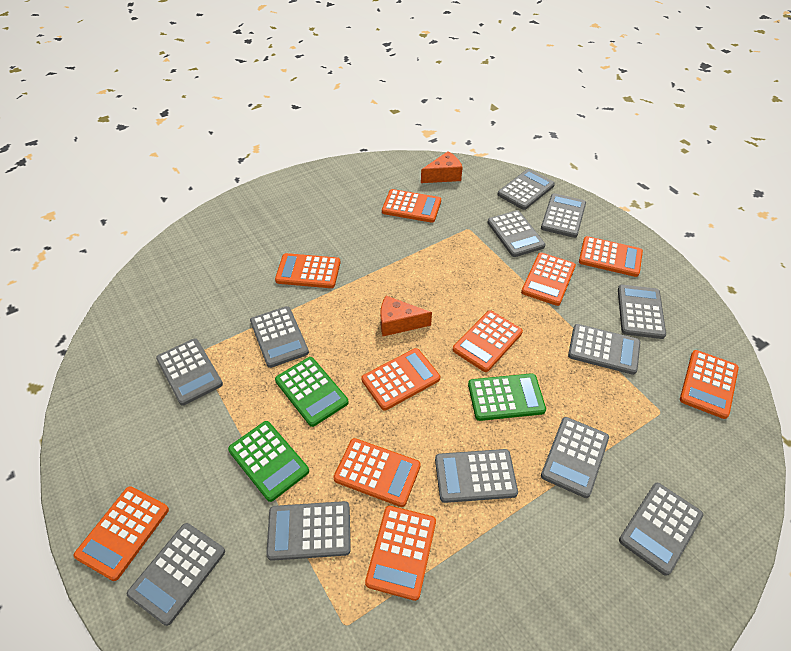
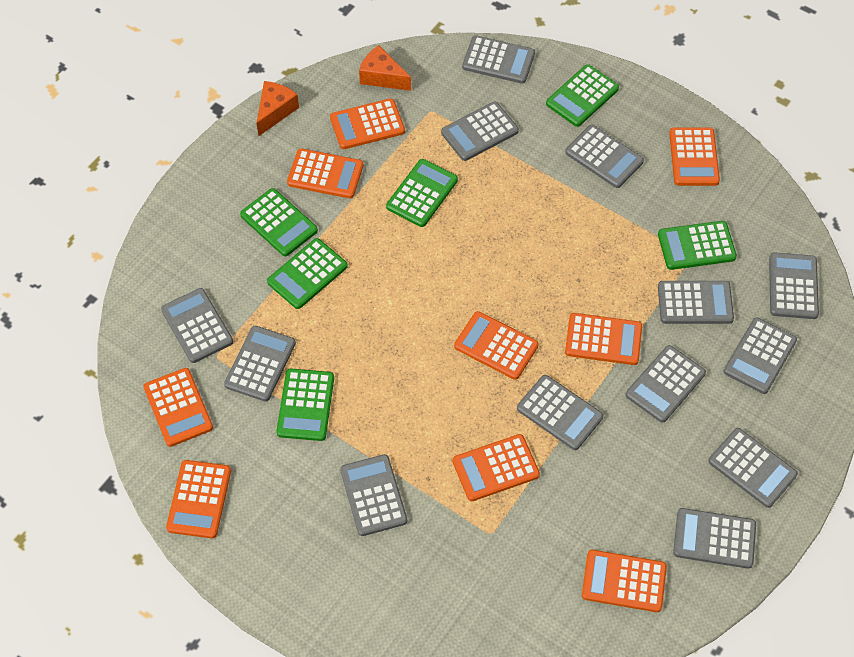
green calculator: 3 -> 6
grey calculator: 12 -> 13
orange calculator: 10 -> 9

